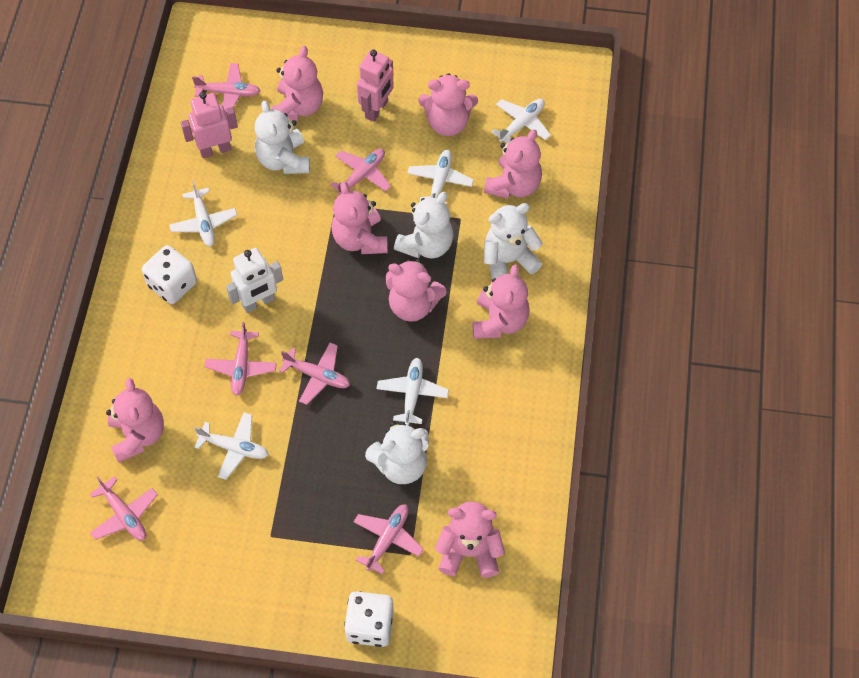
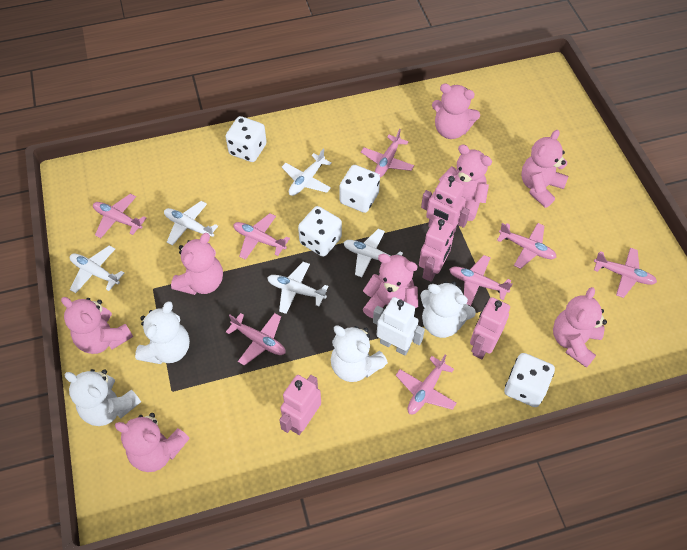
pink plane: 6 -> 8
pink robot: 2 -> 4
white dice: 2 -> 4

